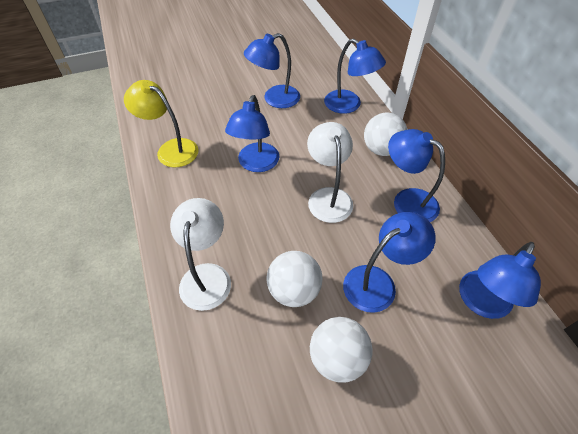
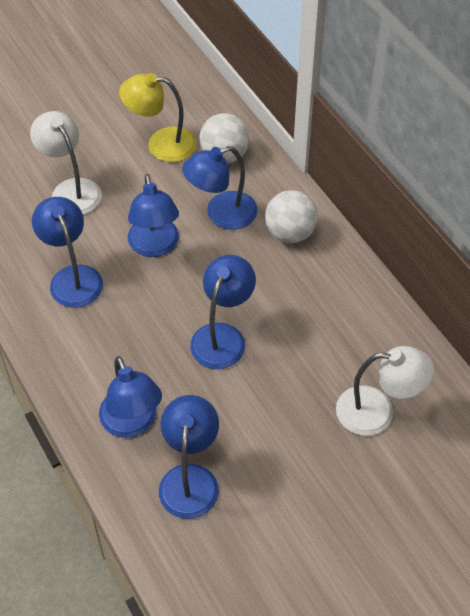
white ball: 3 -> 2

